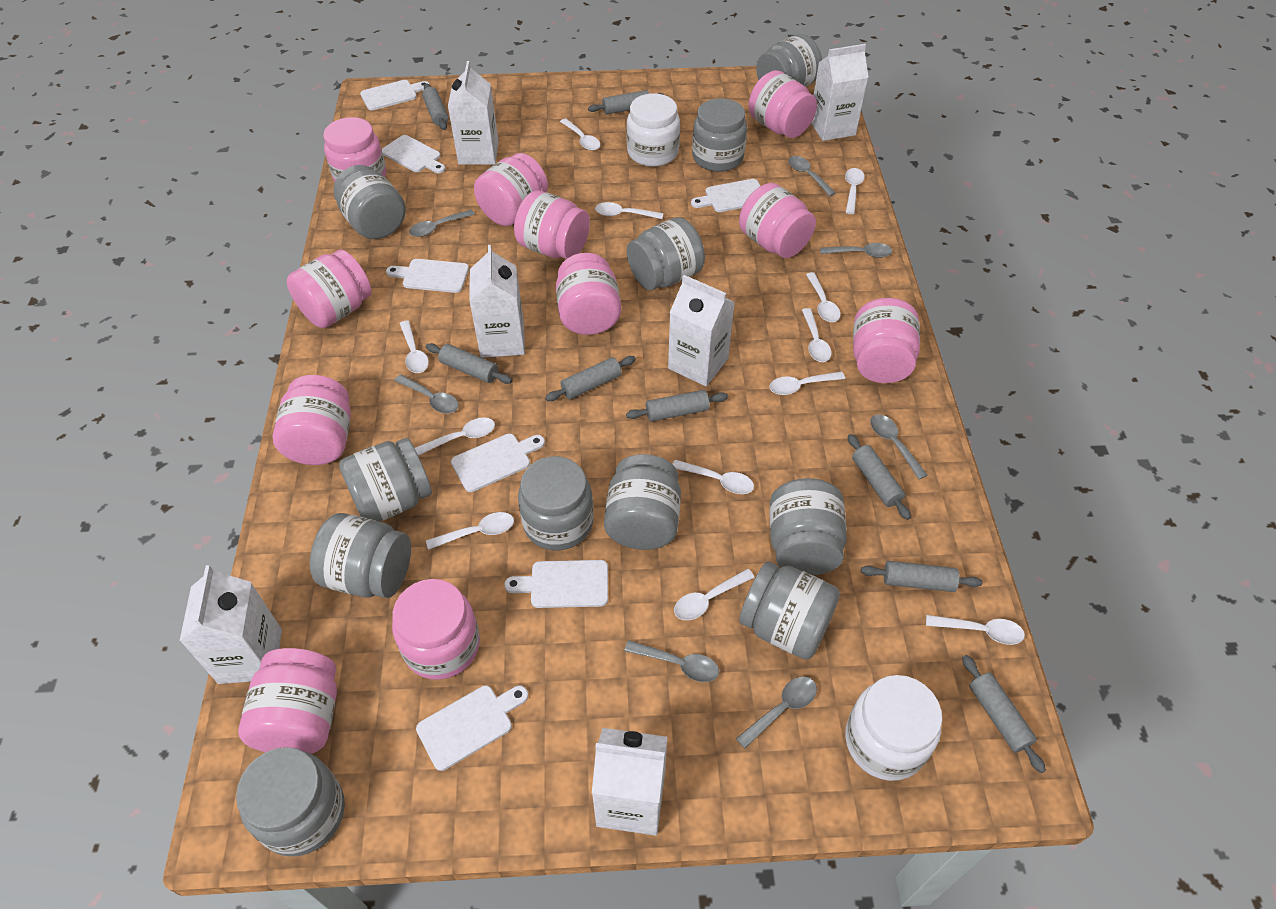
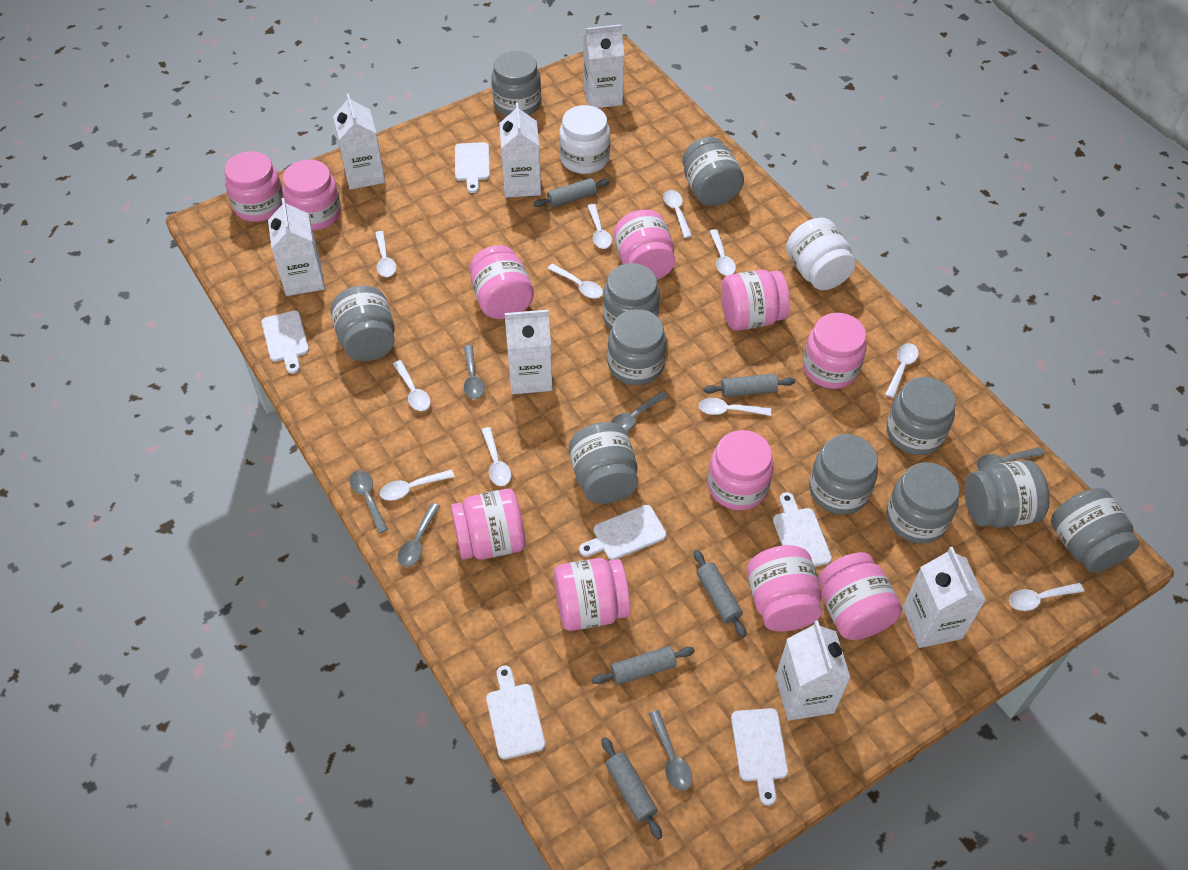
grey rolling pin: 8 -> 5
grey spoon: 7 -> 6
white carton: 6 -> 7
white cutting board: 7 -> 6
white spoon: 12 -> 11

